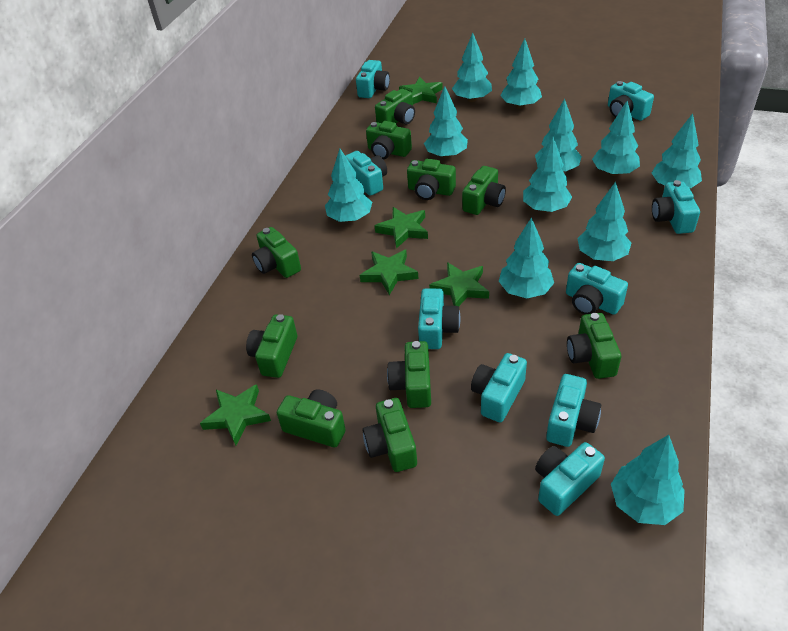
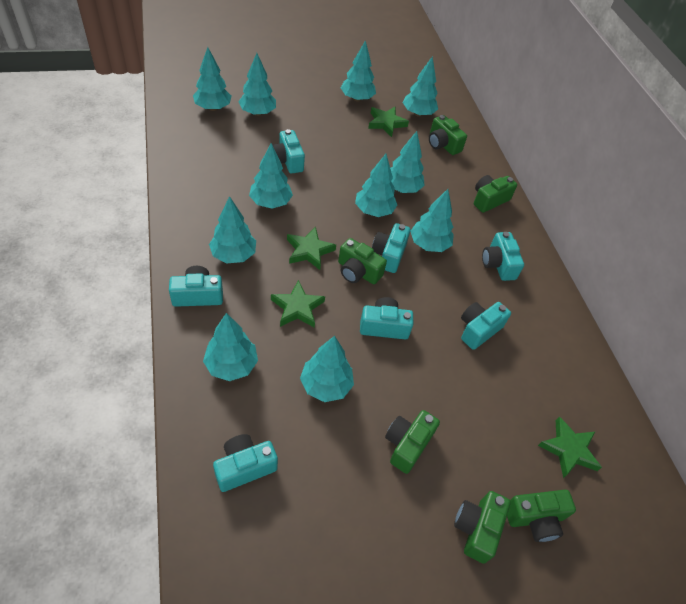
green camera: 10 -> 6
green star: 5 -> 4
turquoise camera: 9 -> 7

